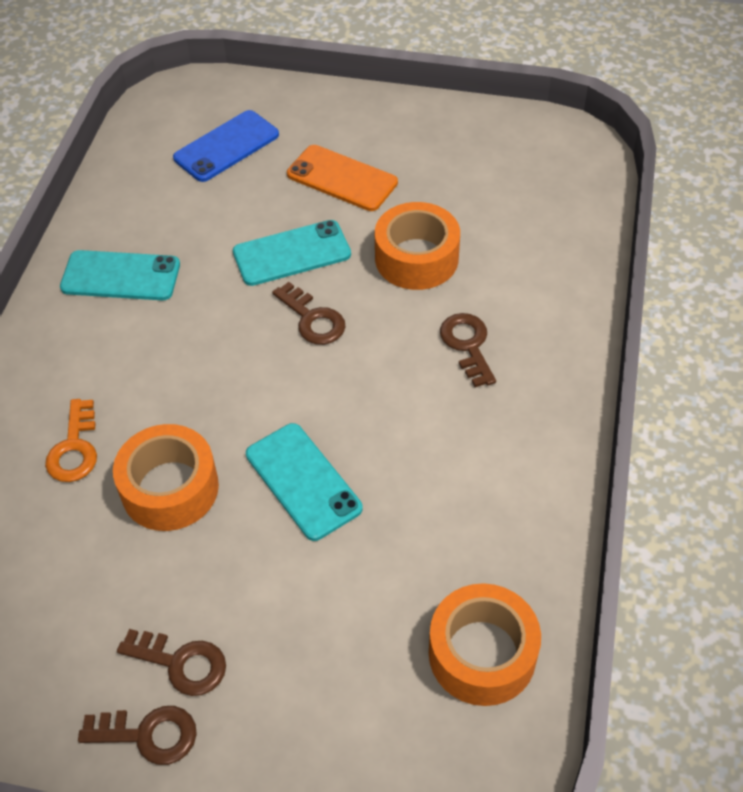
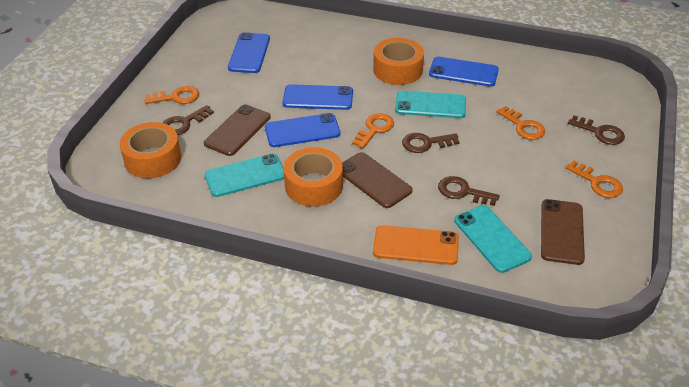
blue phone: 1 -> 4
brown phone: 0 -> 3
orange key: 1 -> 4

